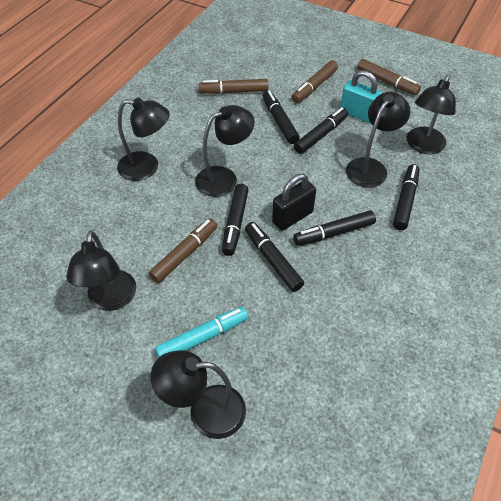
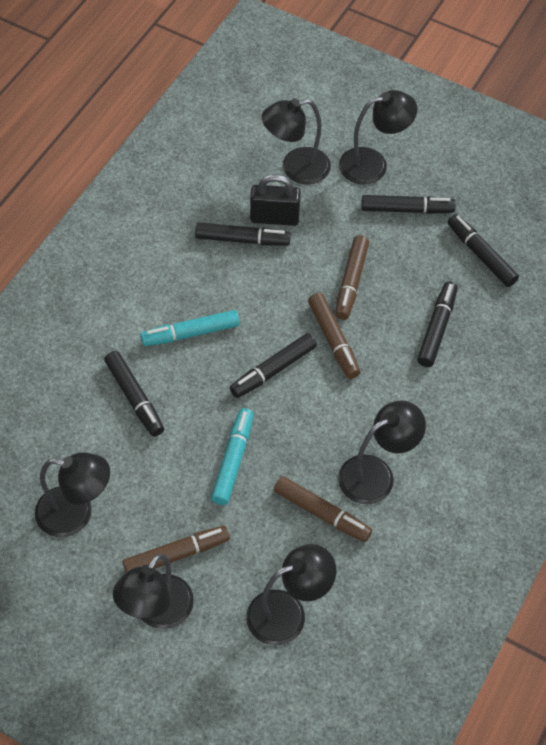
turquoise marker: 1 -> 2
turquoise padlock: 1 -> 0

